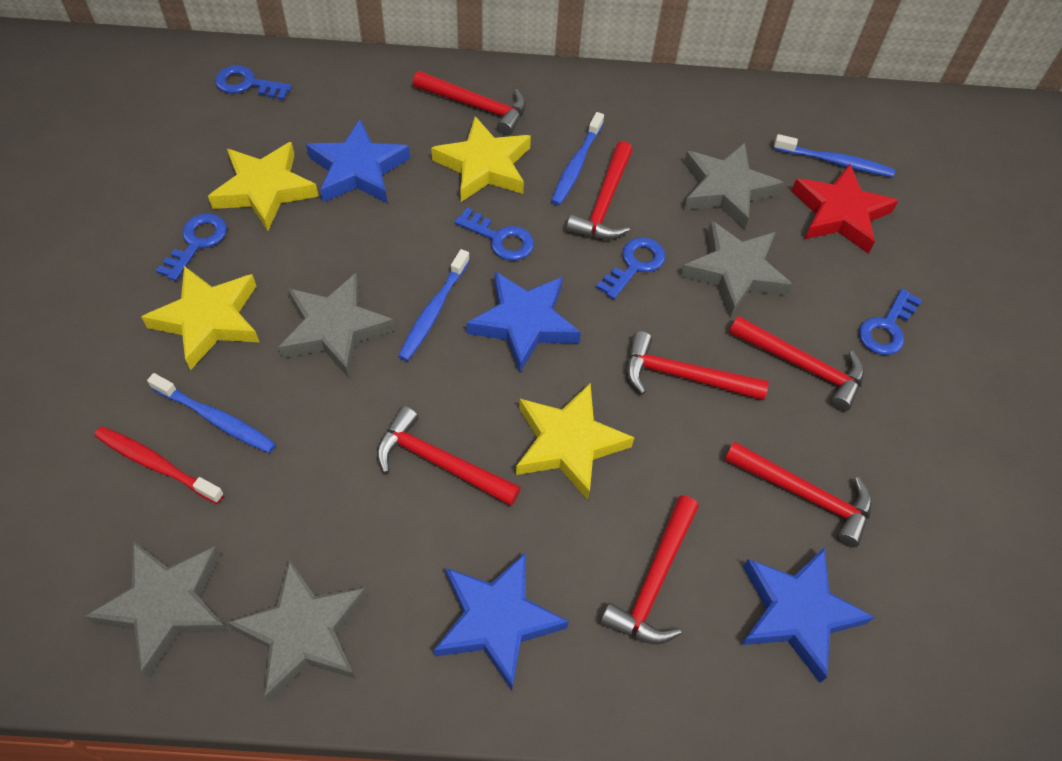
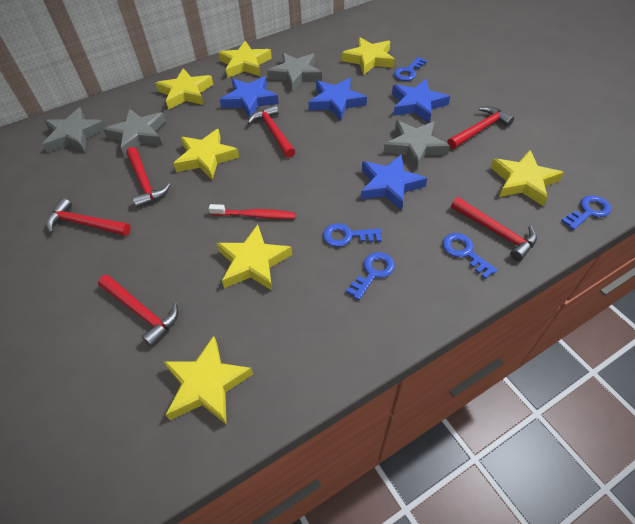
blue toothbrush: 4 -> 0
grey star: 5 -> 4
red hammer: 7 -> 6
red star: 1 -> 0
yellow star: 4 -> 7

